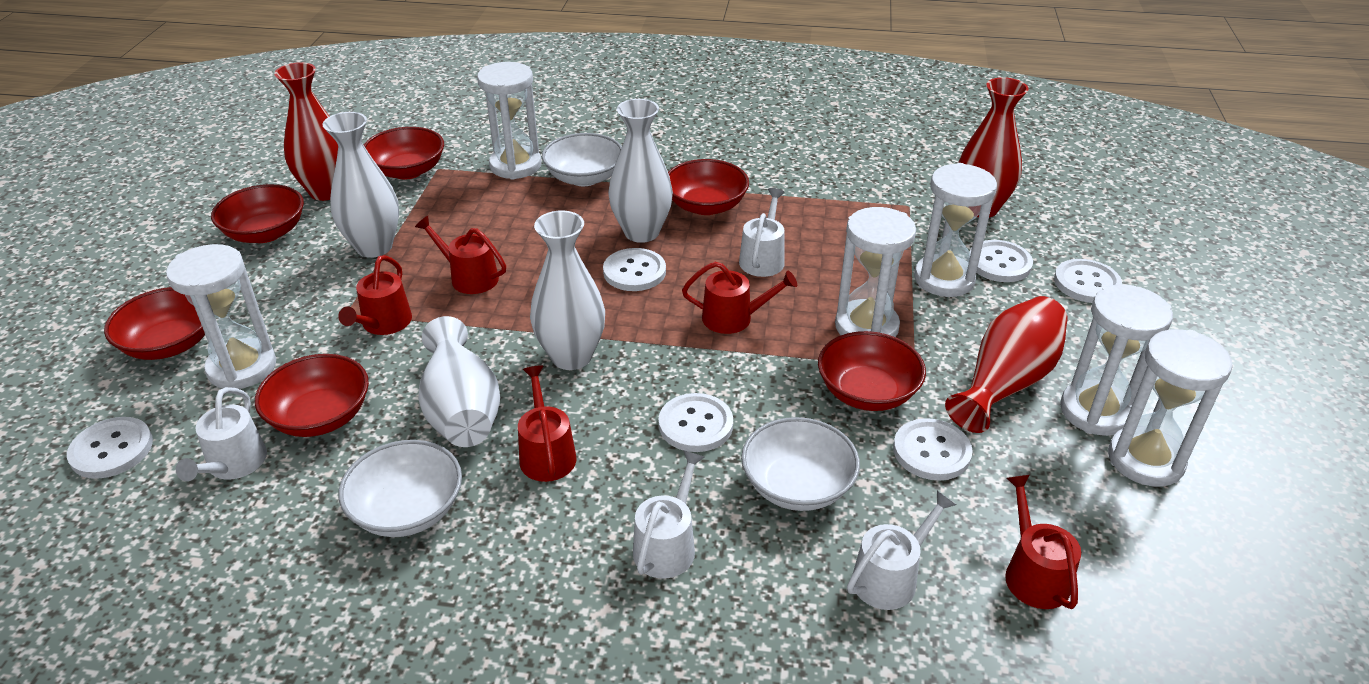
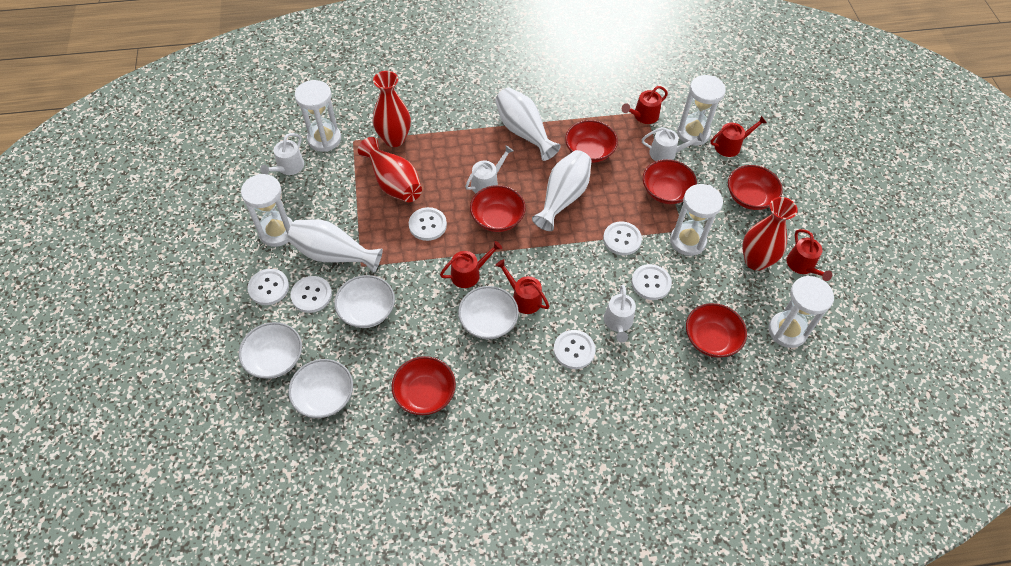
white bowl: 3 -> 4
white hourglass: 6 -> 5
white vase: 4 -> 3

